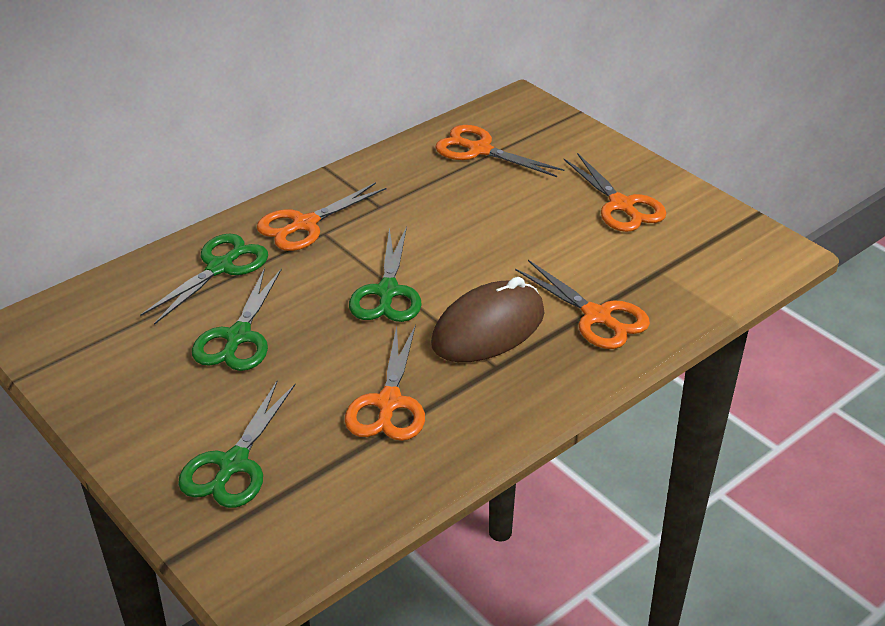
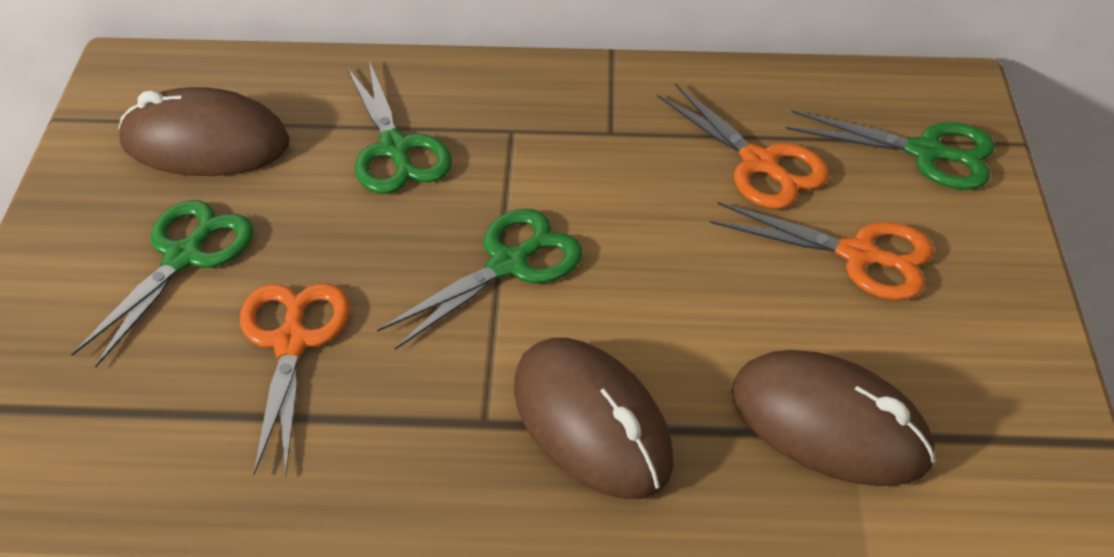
brown mouse: 1 -> 3
orange scissors: 5 -> 3

